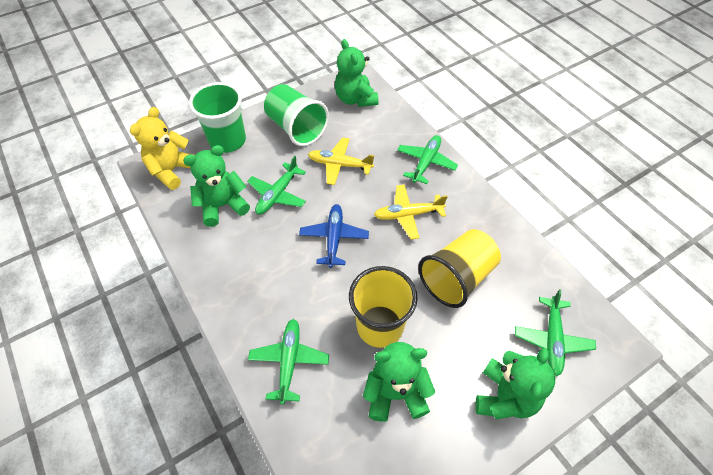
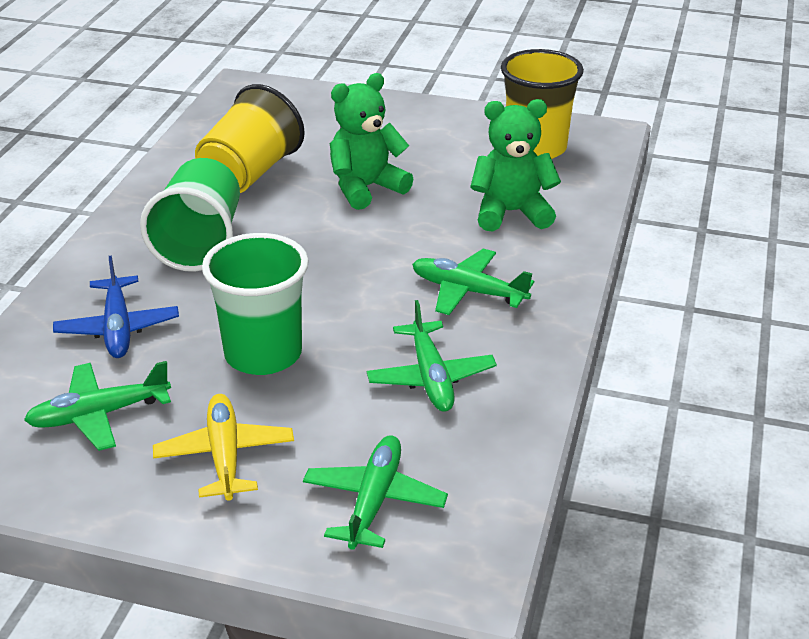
green teddy bear: 4 -> 2
yellow plane: 2 -> 1
yellow teddy bear: 1 -> 0

